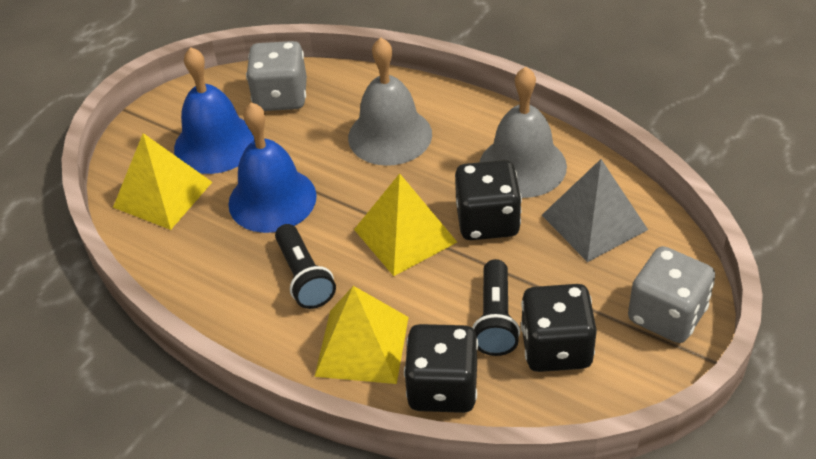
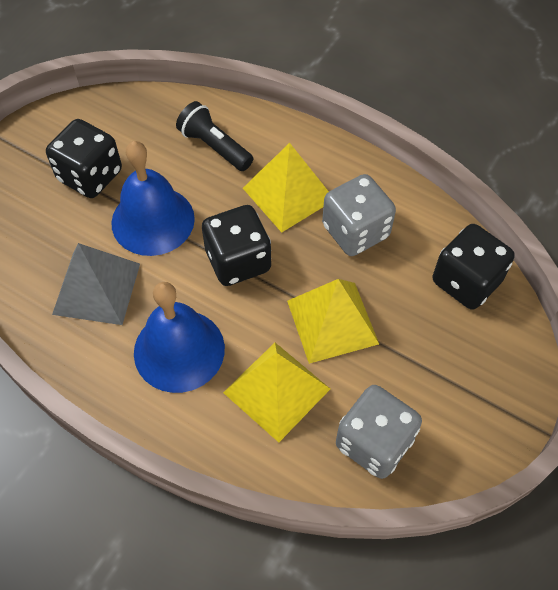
black flashlight: 2 -> 1
grey bell: 2 -> 0

